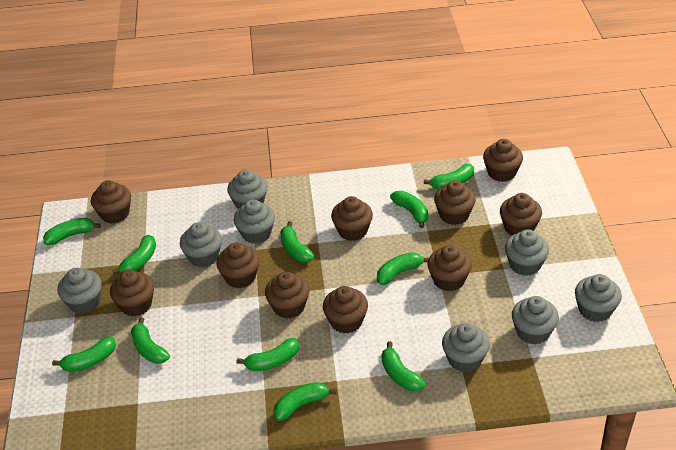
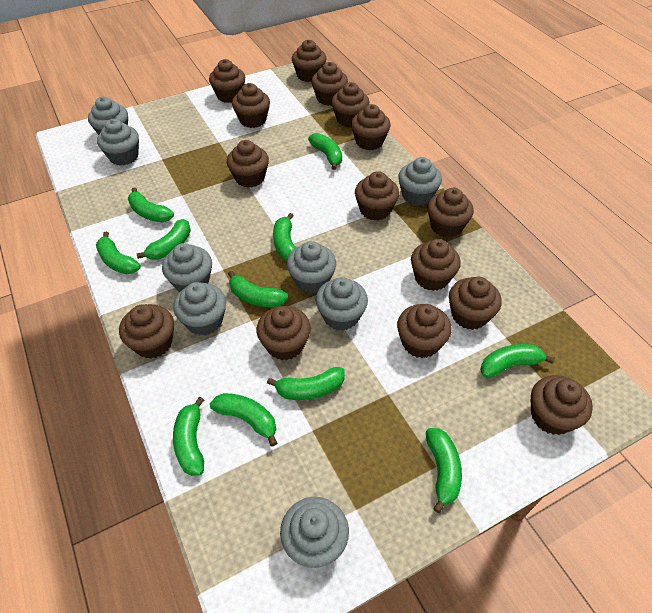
brown cupcake: 10 -> 15

